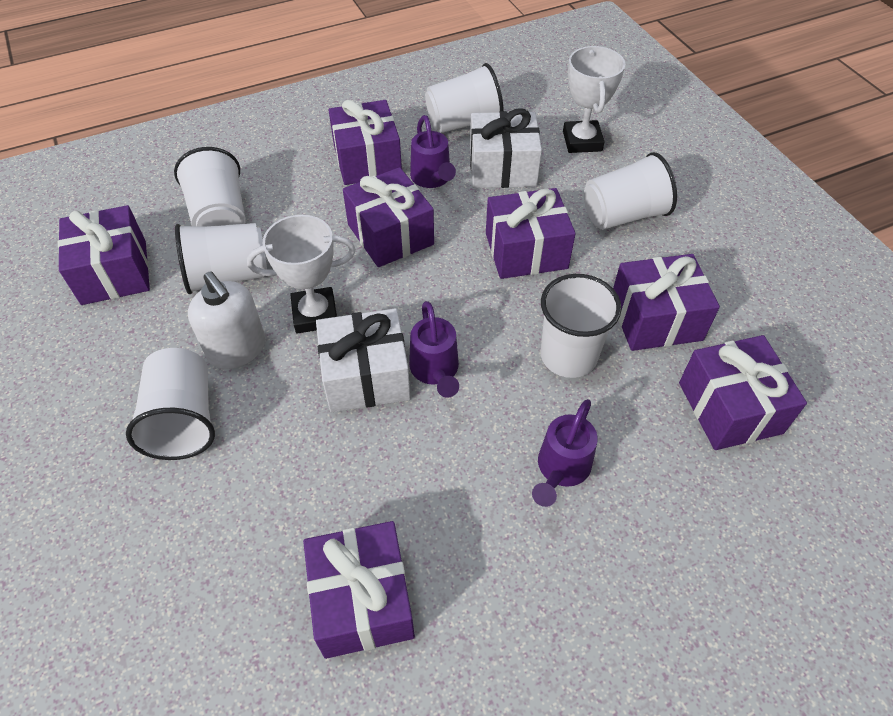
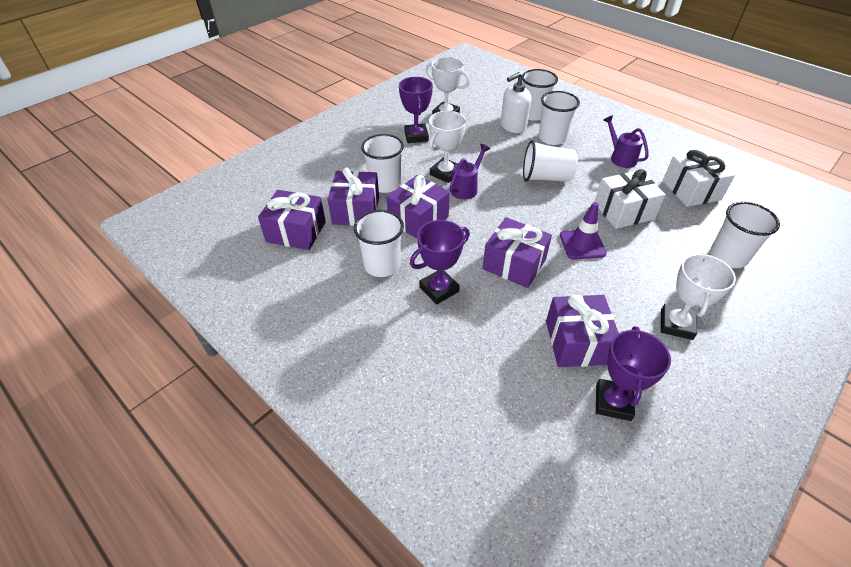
purple gift: 7 -> 5
purple traffic cone: 0 -> 1
purple trophy: 0 -> 3
purple watering can: 3 -> 2
white trophy: 2 -> 3

